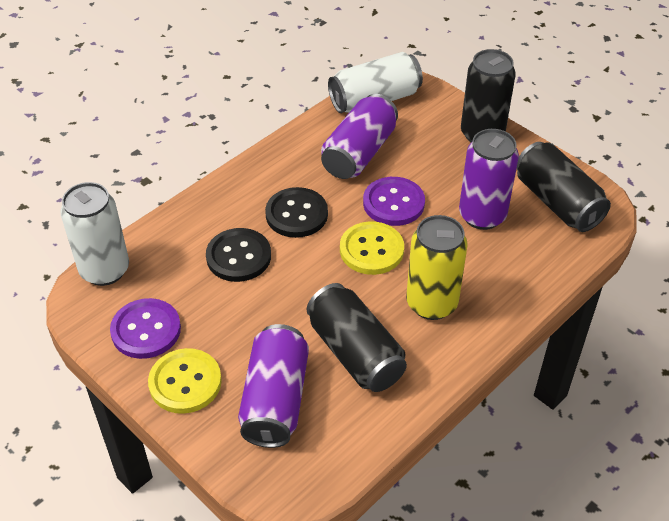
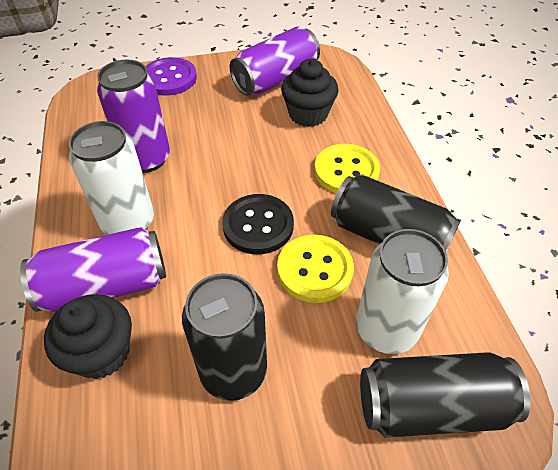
black button: 2 -> 1
black cupcake: 0 -> 2
purple button: 2 -> 1
yellow can: 1 -> 0

